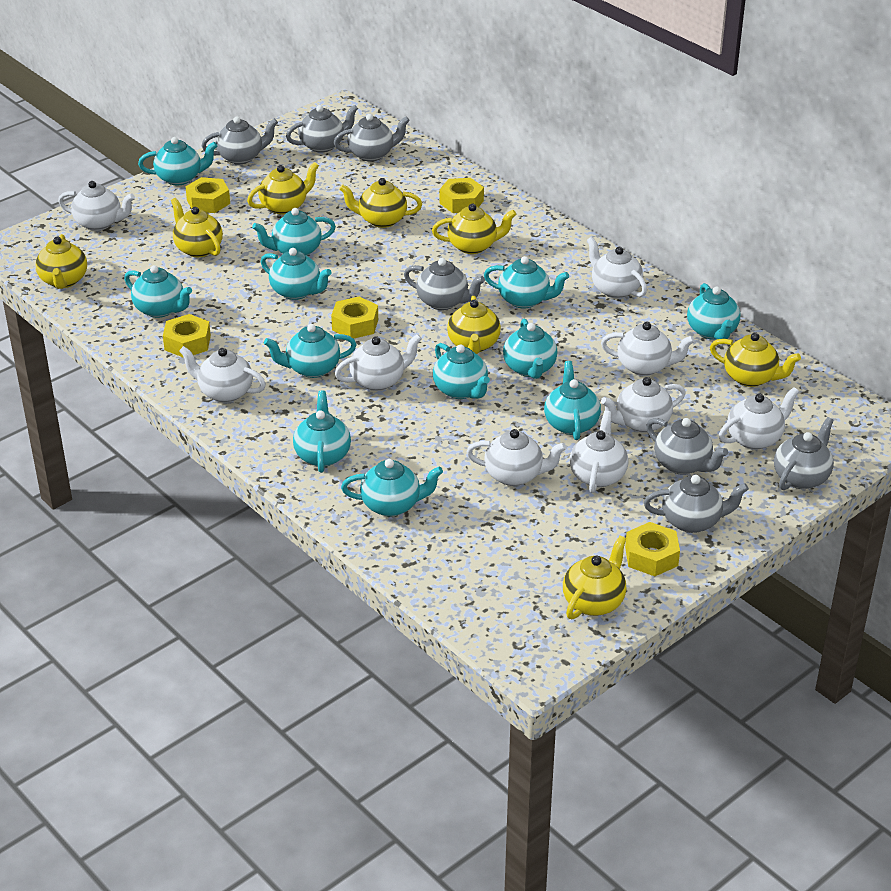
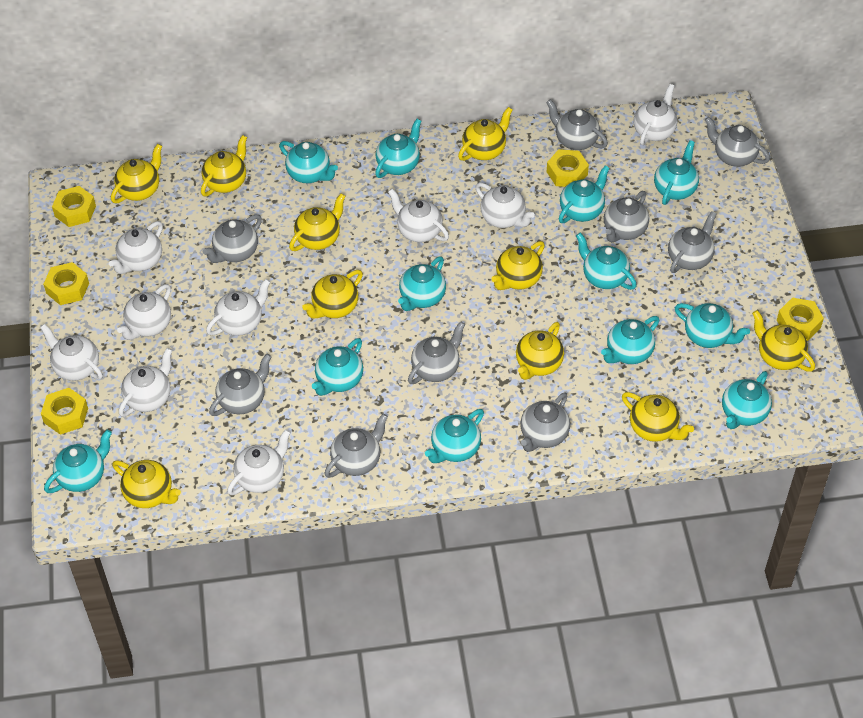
grey teapot: 7 -> 9
yellow teapot: 8 -> 10

